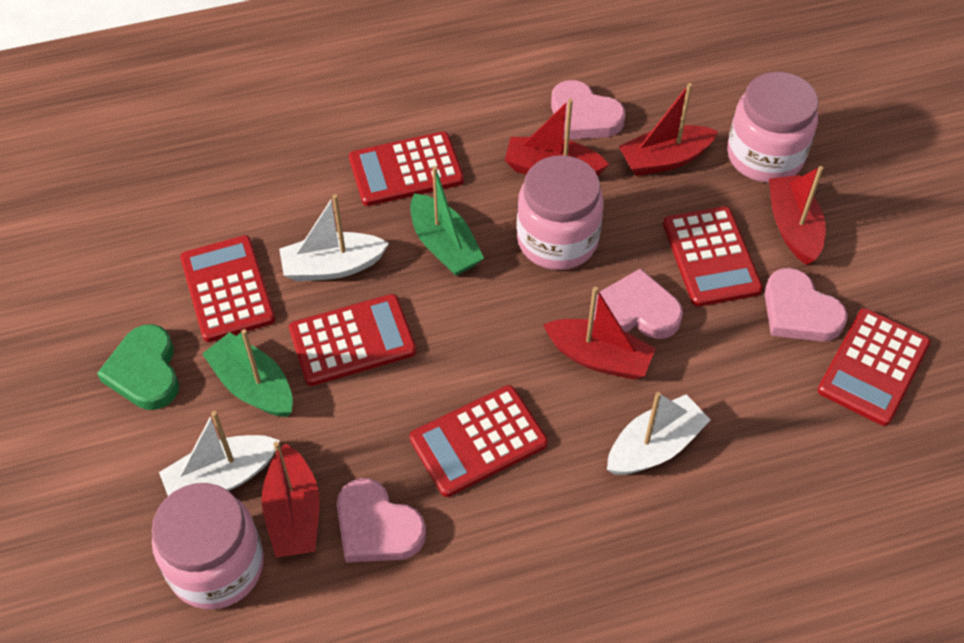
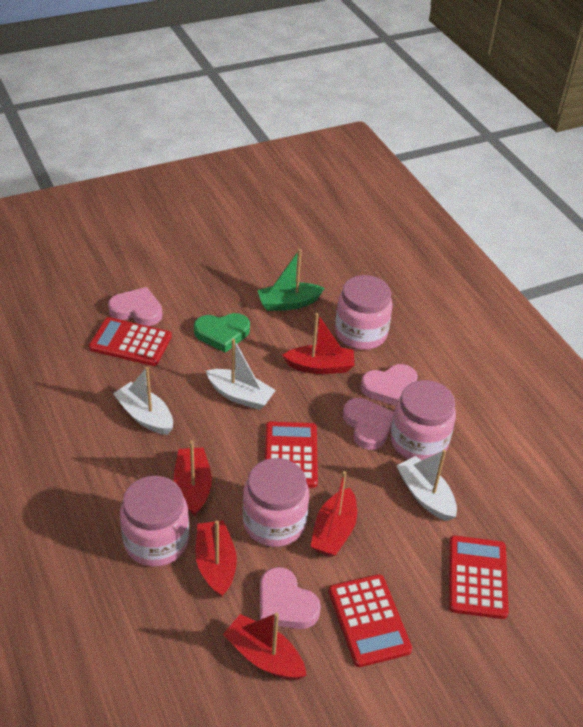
green boat: 2 -> 1
pink jar: 3 -> 4
red calculator: 6 -> 4

